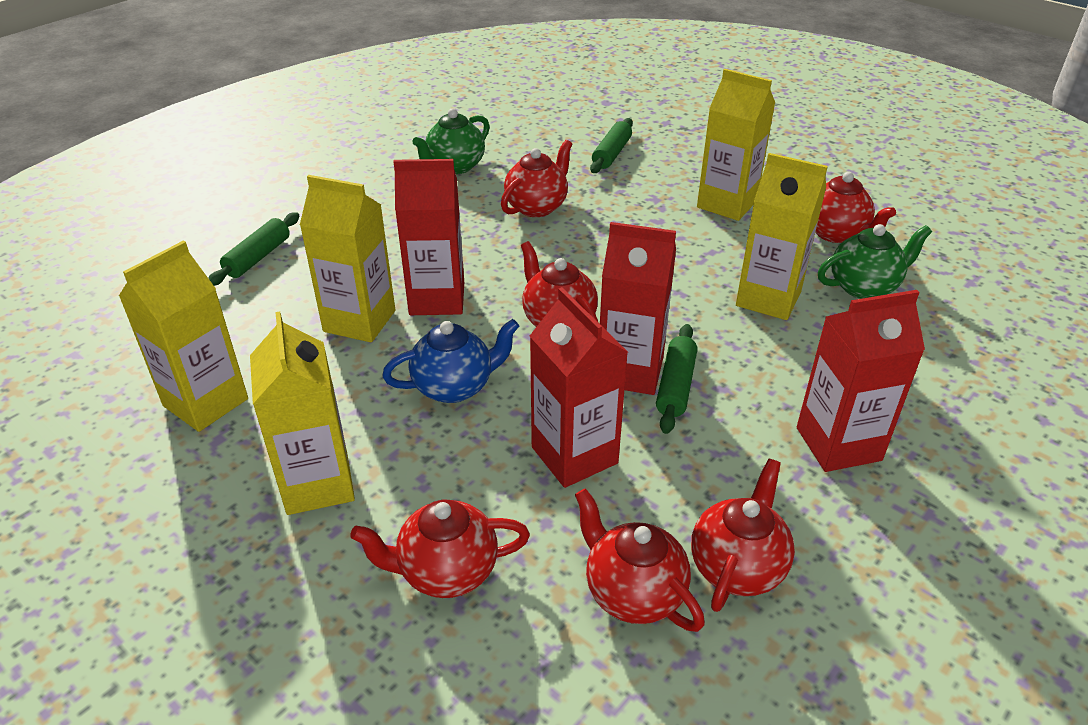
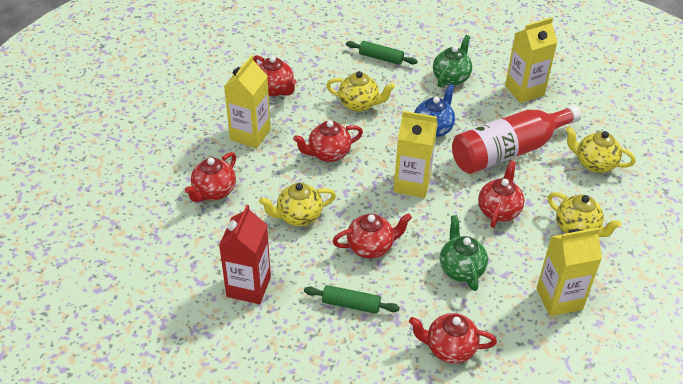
green rolling pin: 3 -> 2
red bottle: 0 -> 1
red carton: 4 -> 1
yellow carton: 5 -> 4
yellow teapot: 0 -> 4

